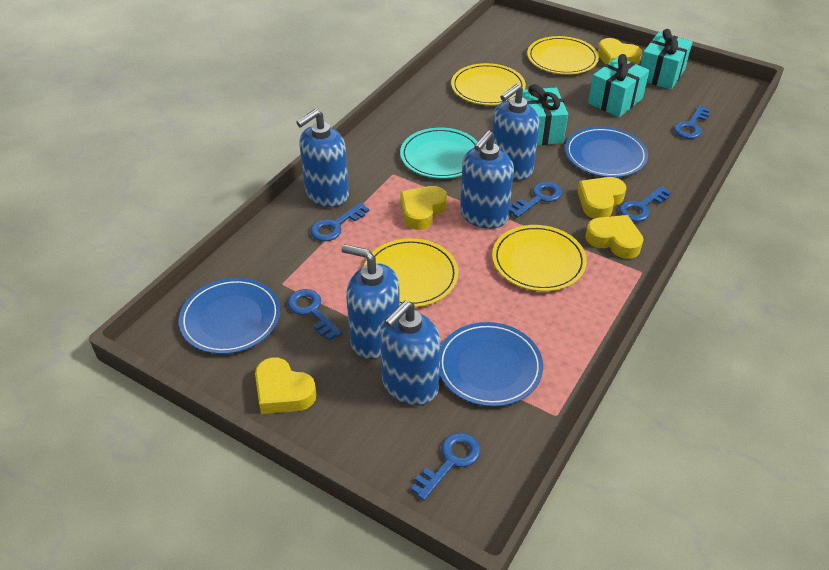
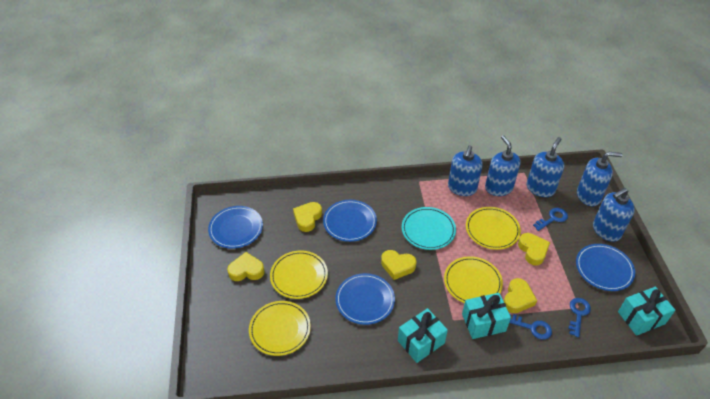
blue key: 6 -> 3
blue plate: 3 -> 4

